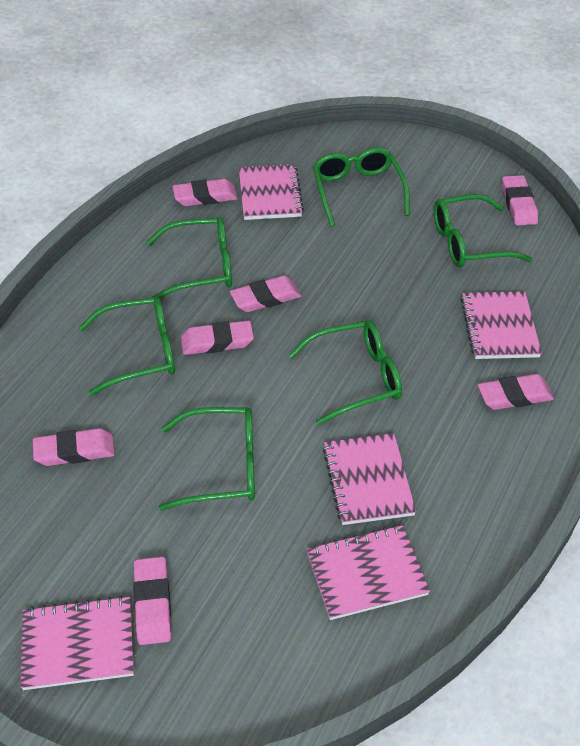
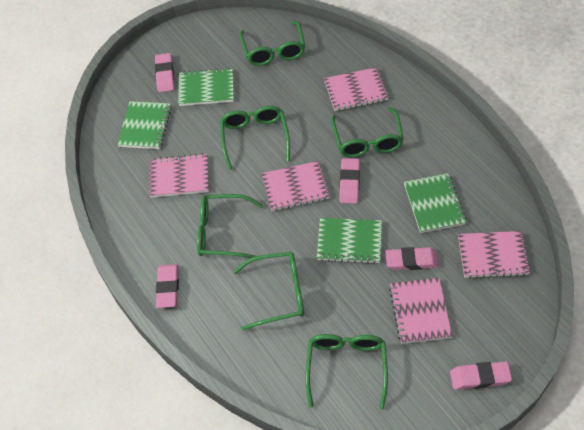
green notebook: 0 -> 4
pink eraser: 7 -> 5

